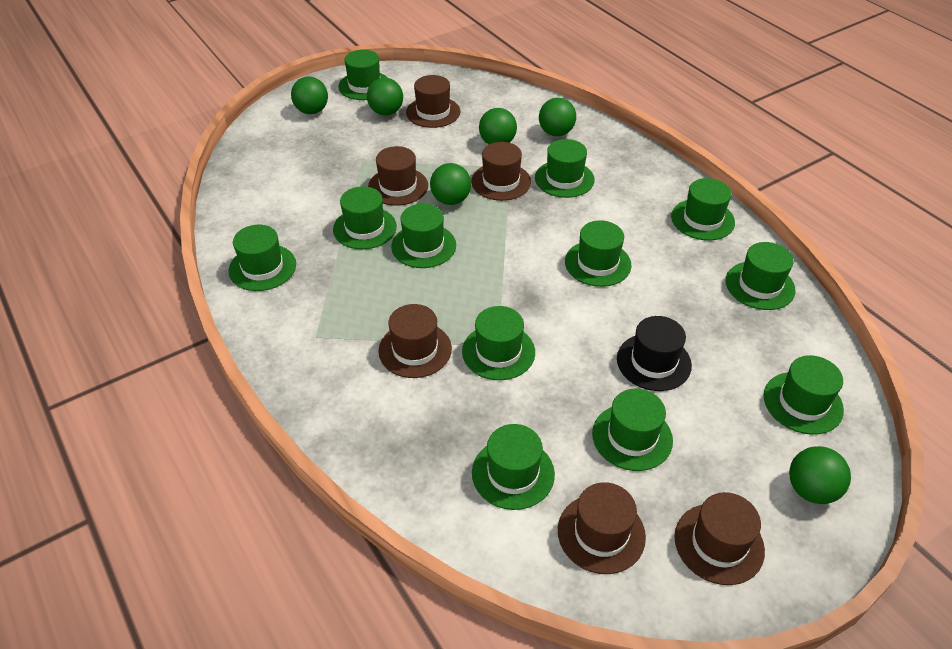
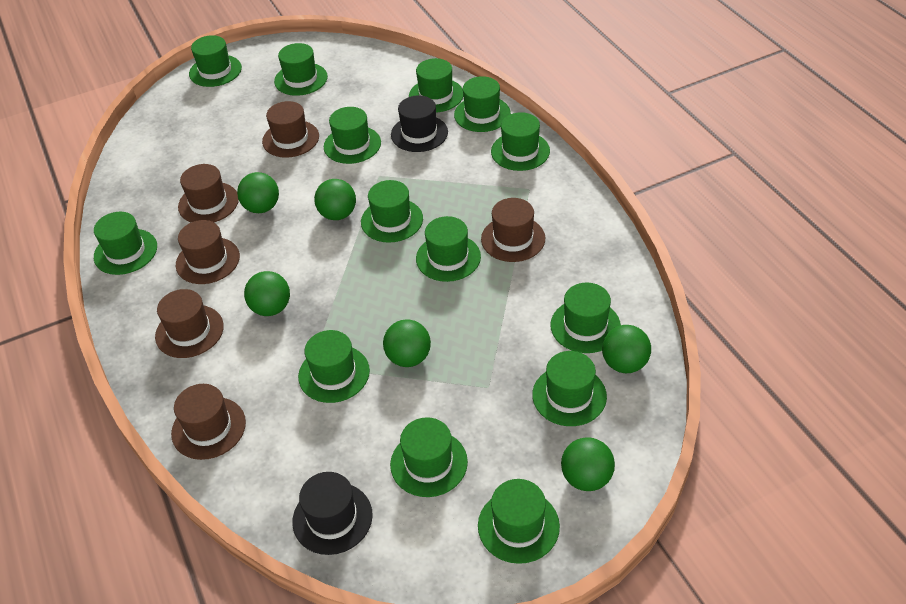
black hat: 1 -> 2
green hat: 12 -> 14

